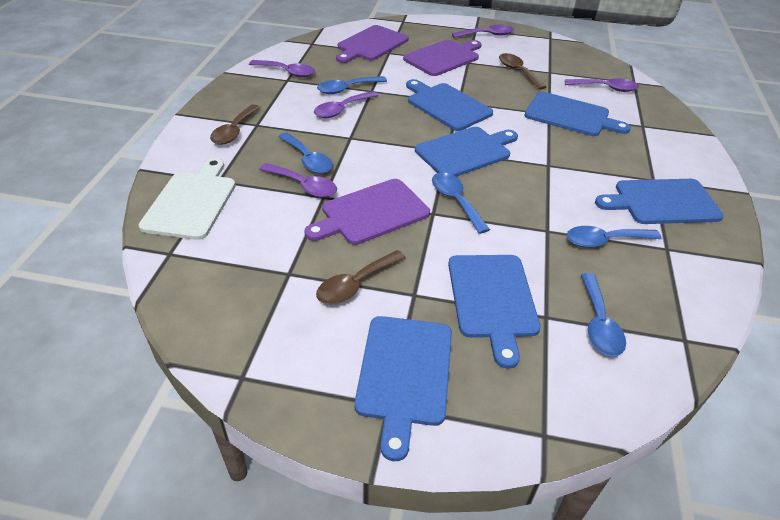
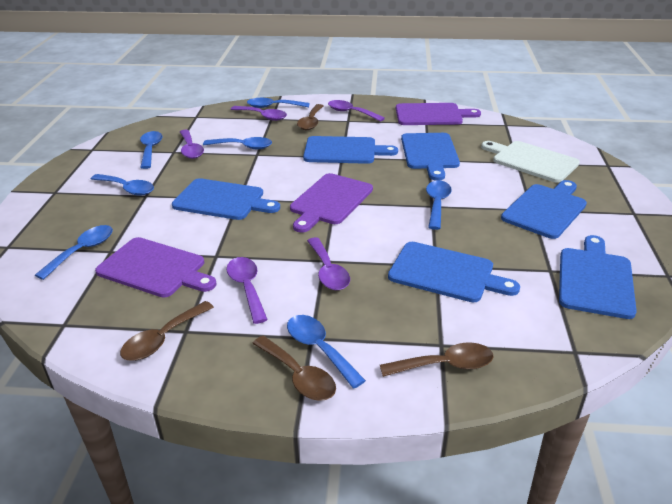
blue spoon: 5 -> 7
brown spoon: 3 -> 4

